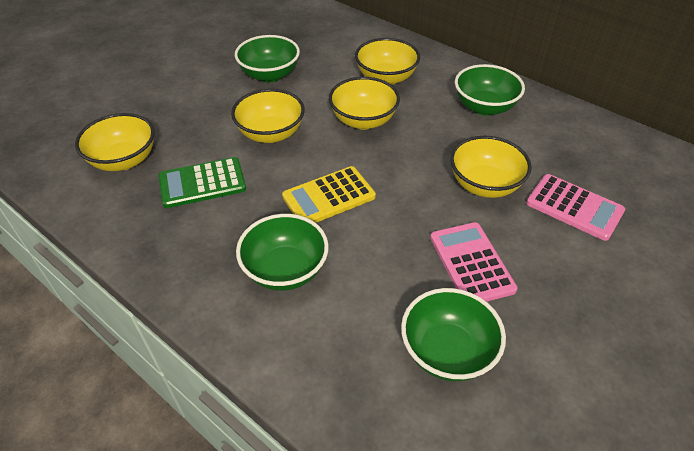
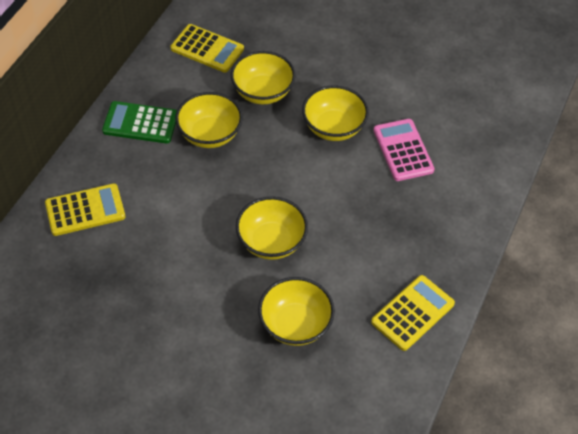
green bowl: 4 -> 0
pink calculator: 2 -> 1
yellow calculator: 1 -> 3

